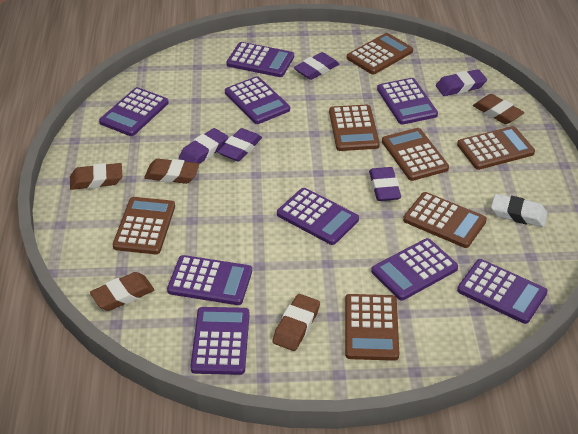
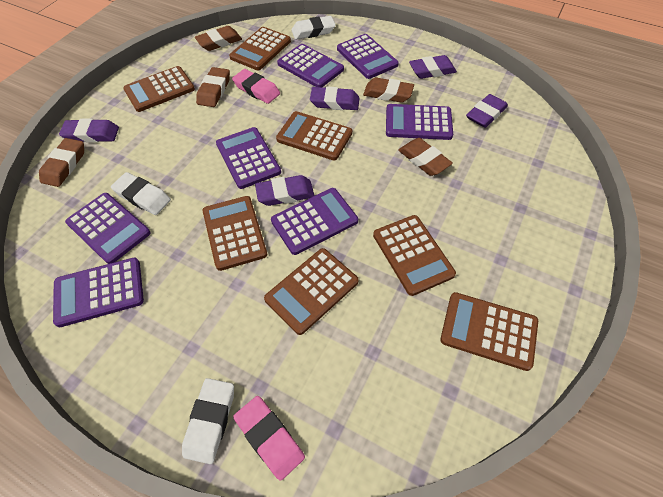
pink eraser: 0 -> 2
purple calculator: 9 -> 7
white eraser: 1 -> 3

